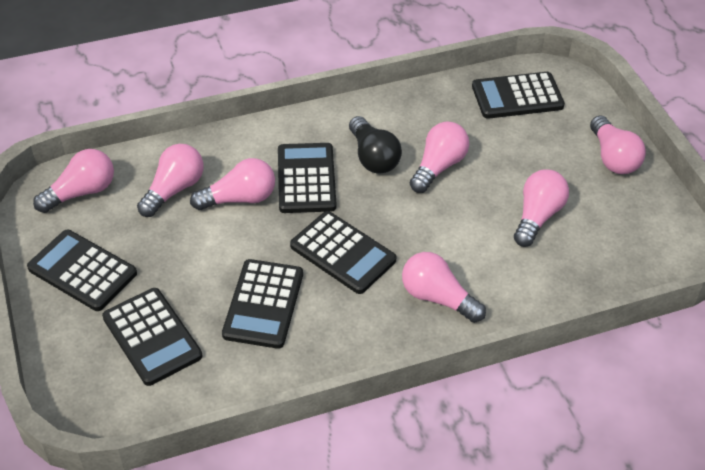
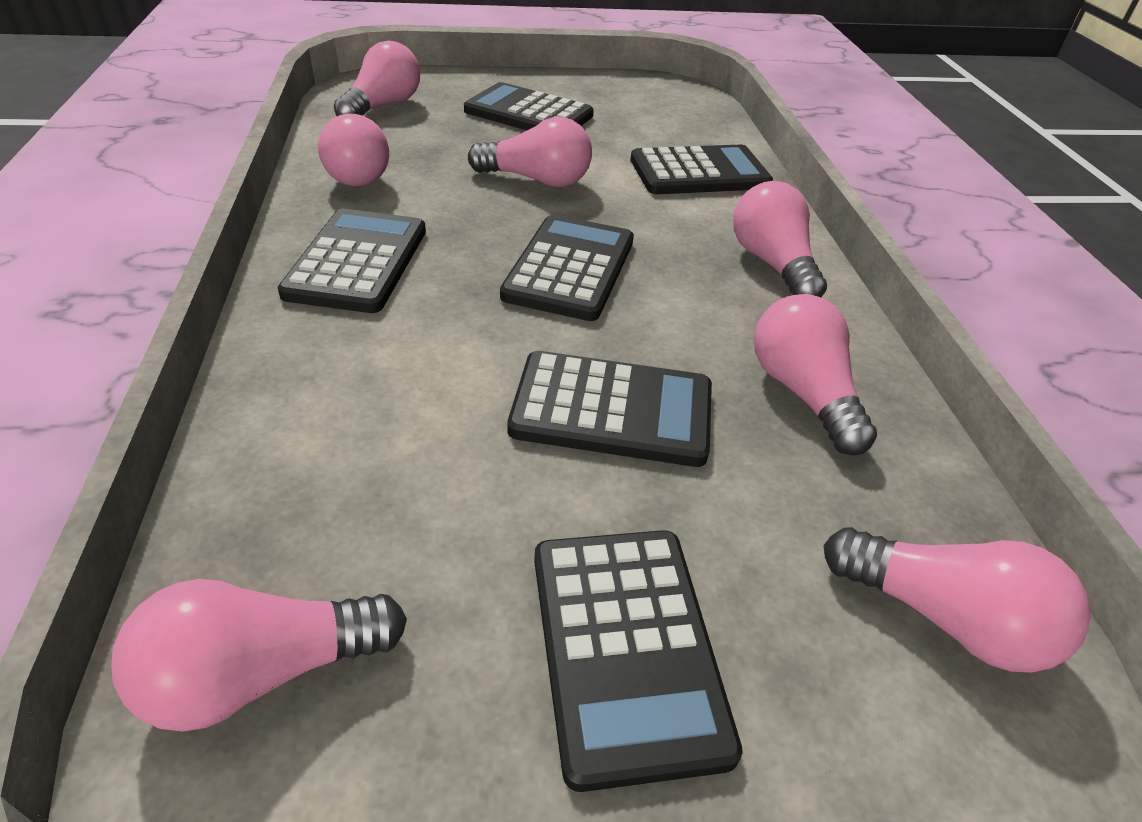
black light bulb: 1 -> 0

